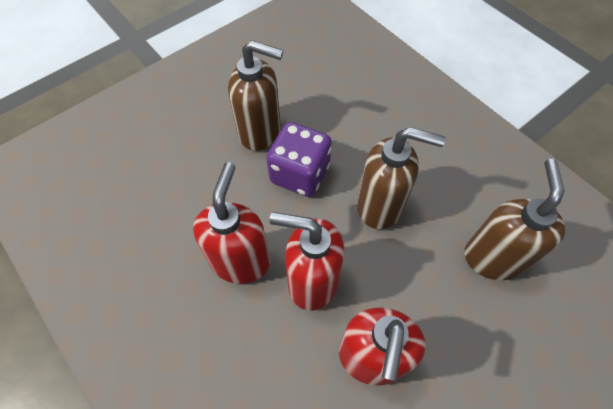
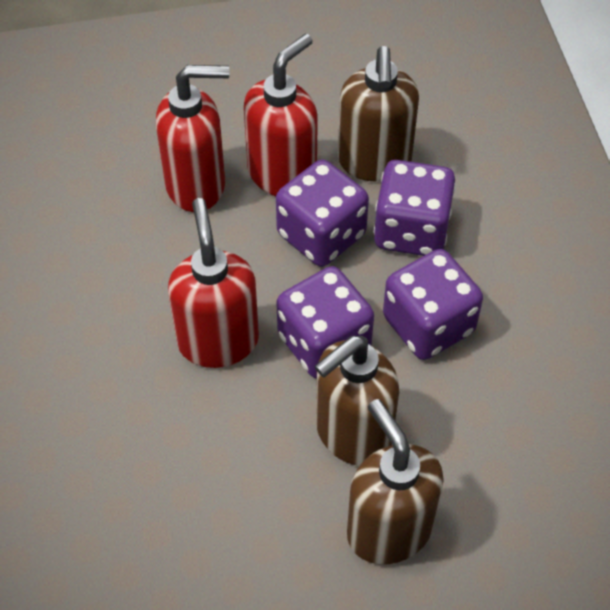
purple dice: 1 -> 4

